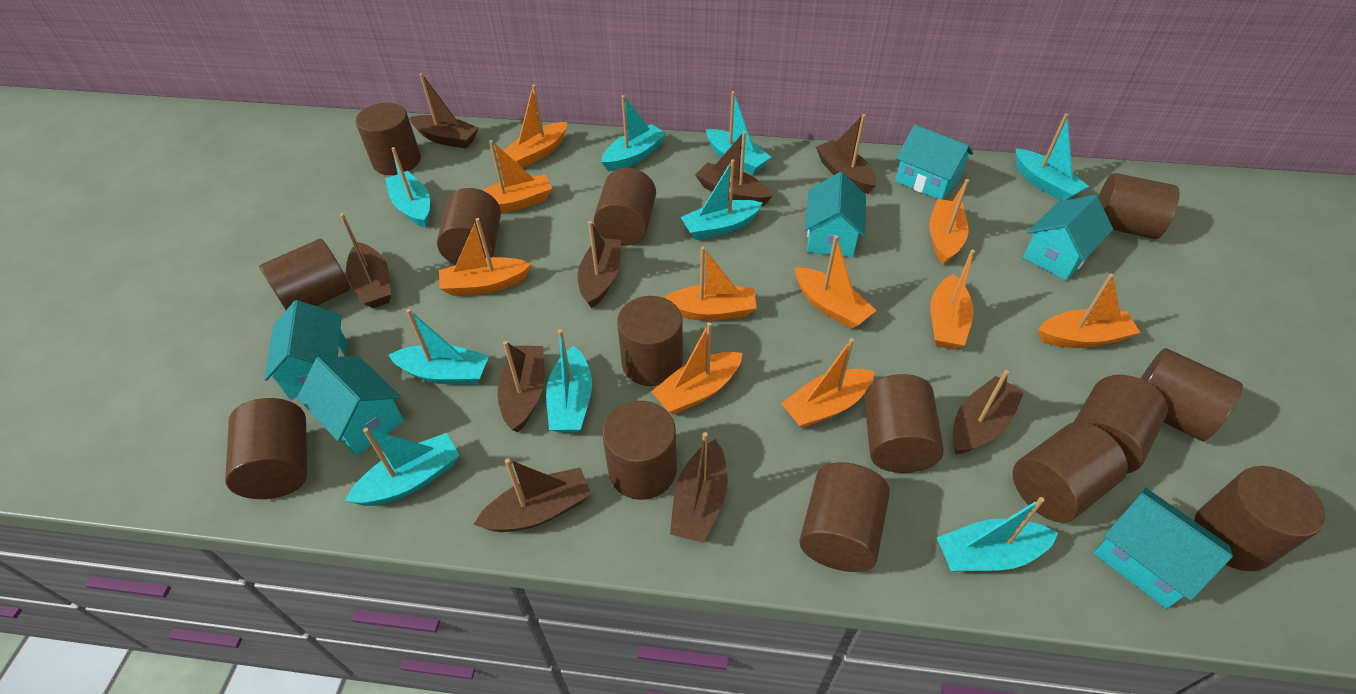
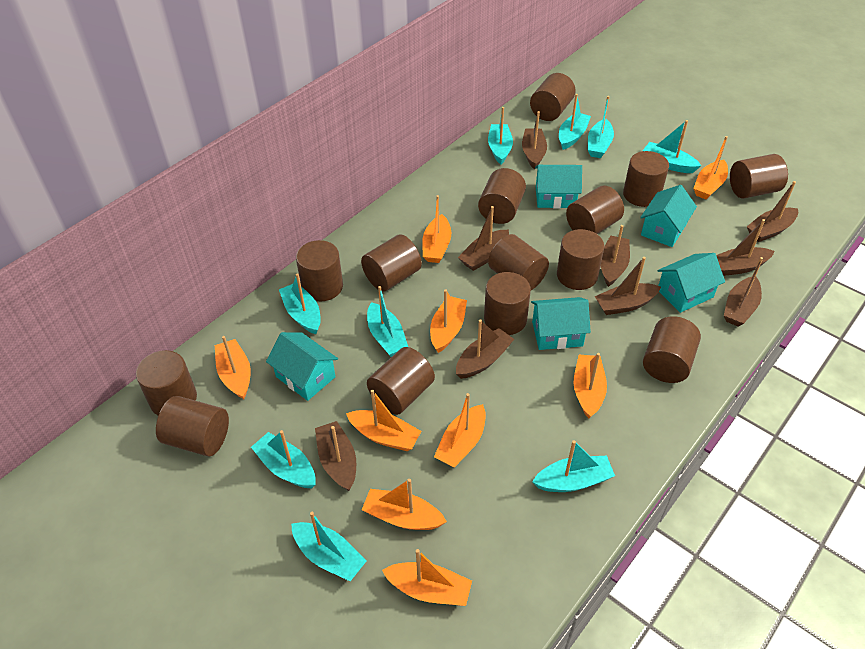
orange boat: 10 -> 9
turquoise house: 6 -> 5

